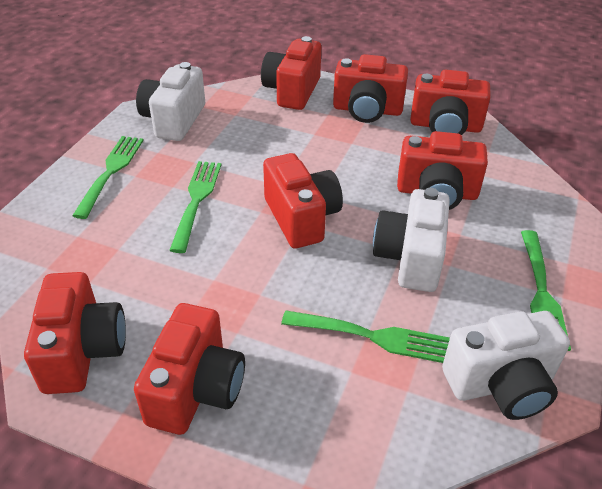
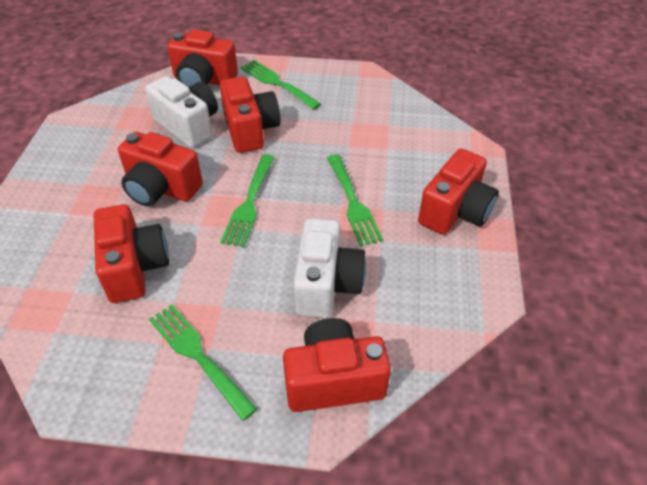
red camera: 7 -> 6
white camera: 3 -> 2

